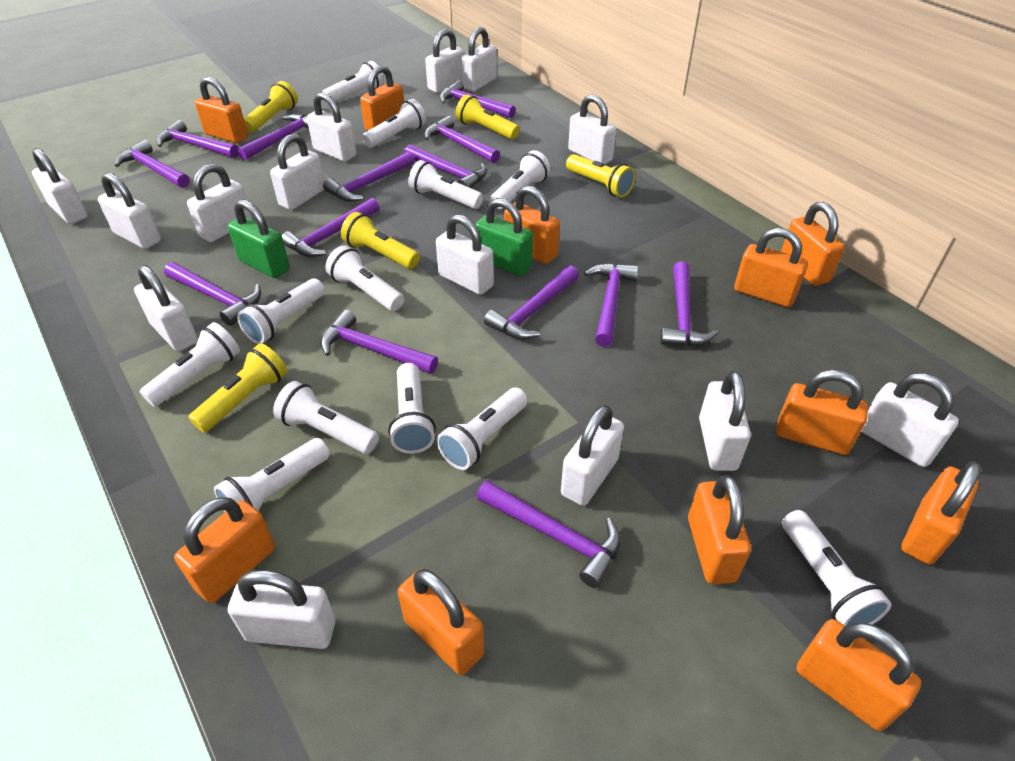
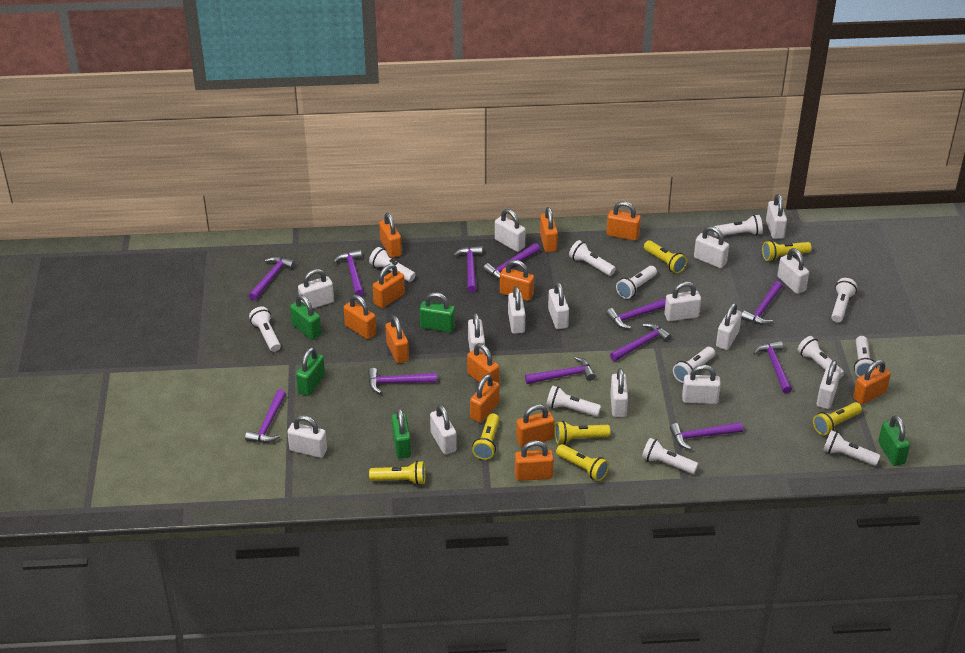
green padlock: 2 -> 5
orange padlock: 11 -> 12
purple hammer: 14 -> 12
white padlock: 14 -> 15
yellow flashlight: 5 -> 7

